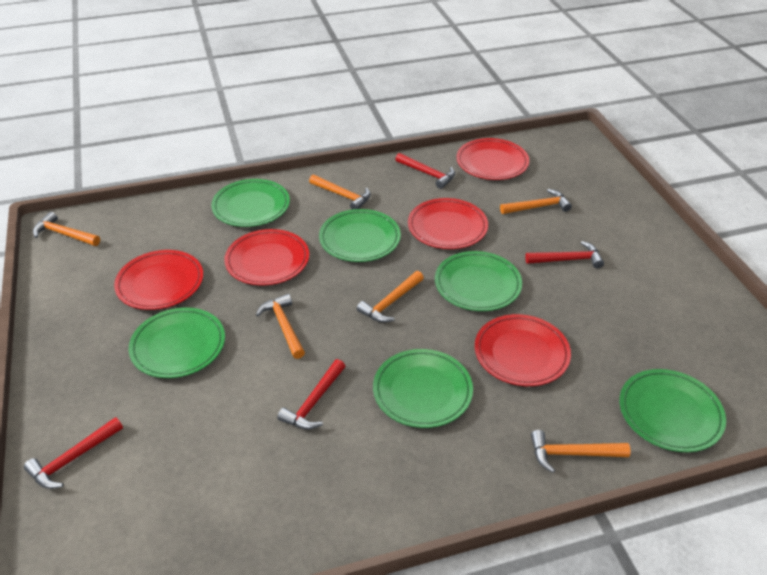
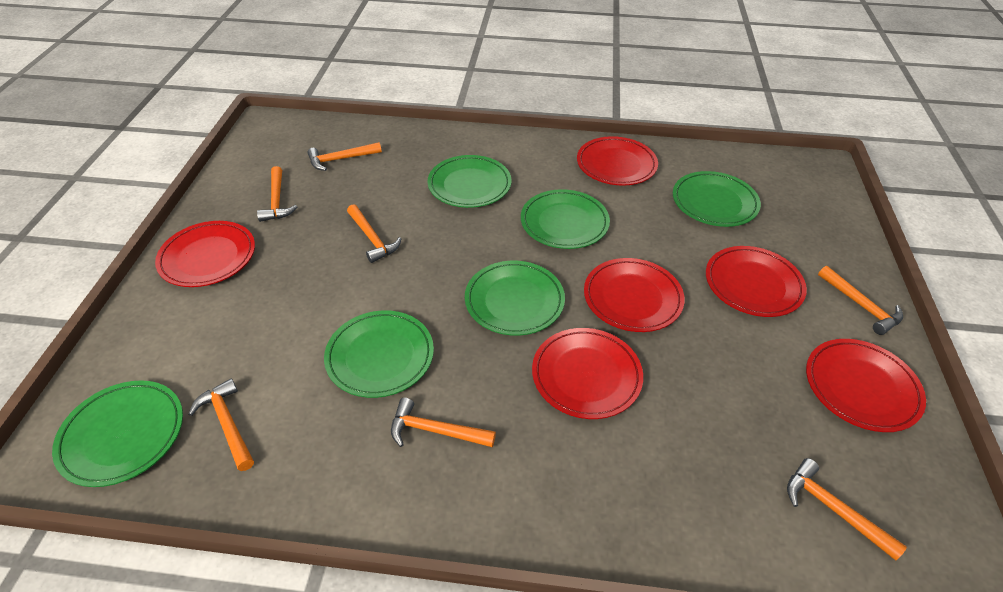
orange hammer: 6 -> 7
red hammer: 4 -> 0
red plate: 5 -> 6

